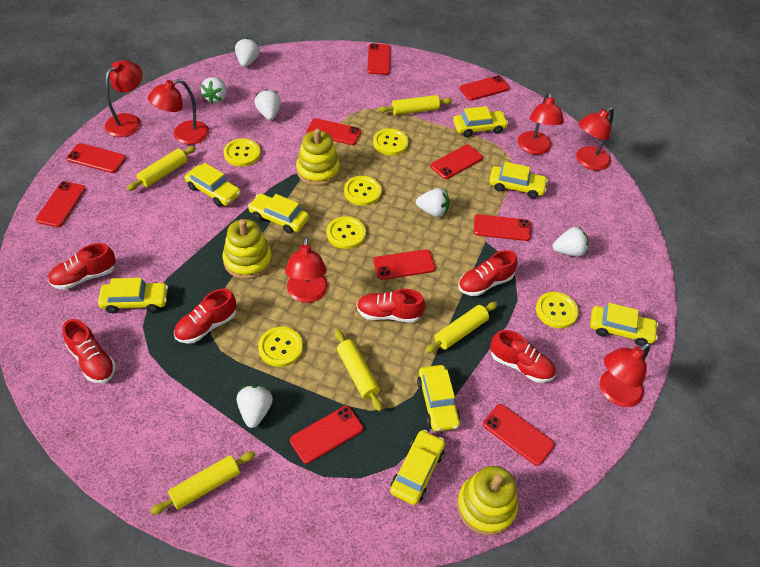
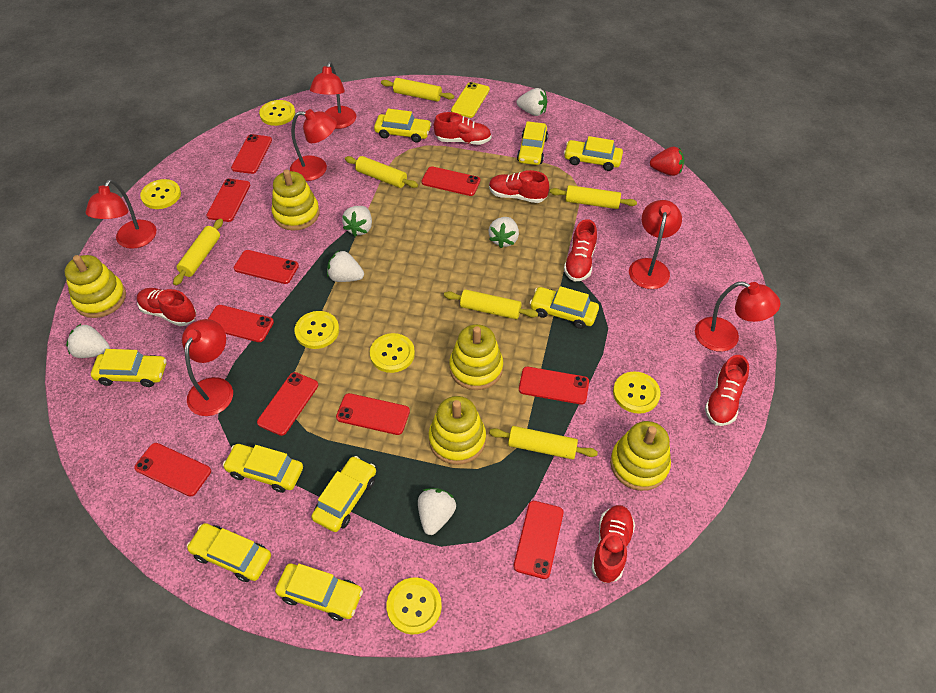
red strawberry: 0 -> 1
yellow car: 8 -> 9
yellow phone: 0 -> 1
yellow rolling pin: 5 -> 6
yellow stacking toy: 3 -> 5

